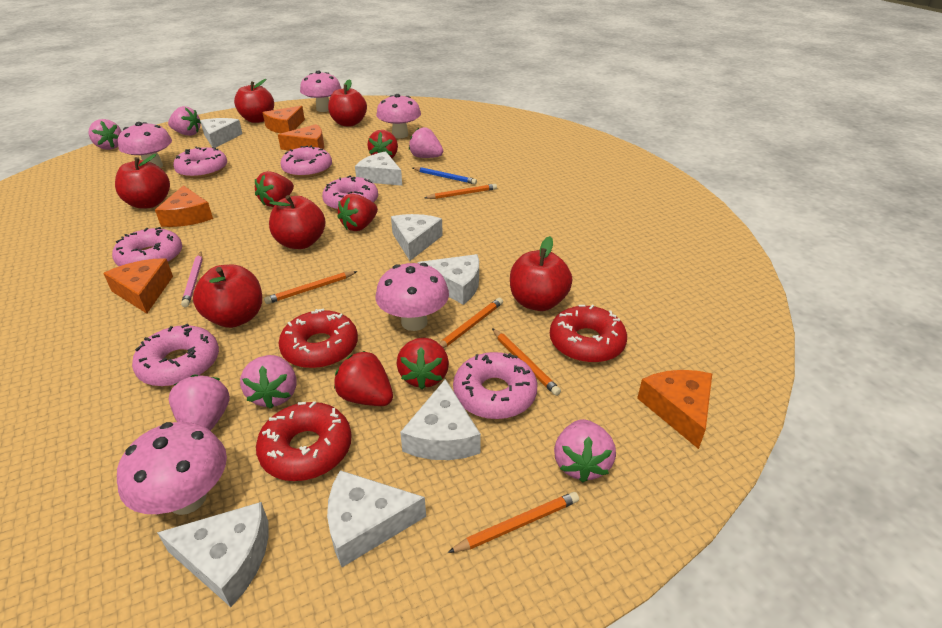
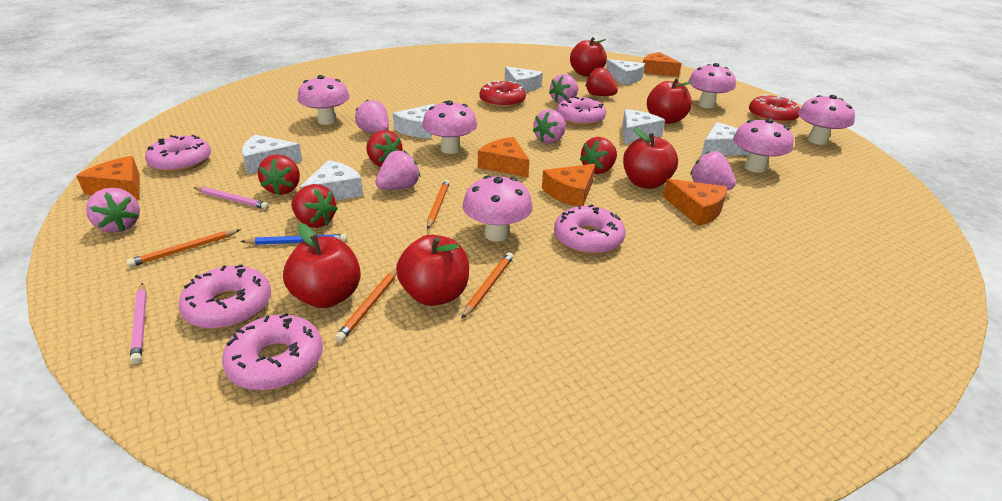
orange pencil: 5 -> 4
pink donut: 6 -> 5
pink mushroom: 5 -> 6
pink pencil: 1 -> 2
red apple: 6 -> 5
red donut: 3 -> 2

